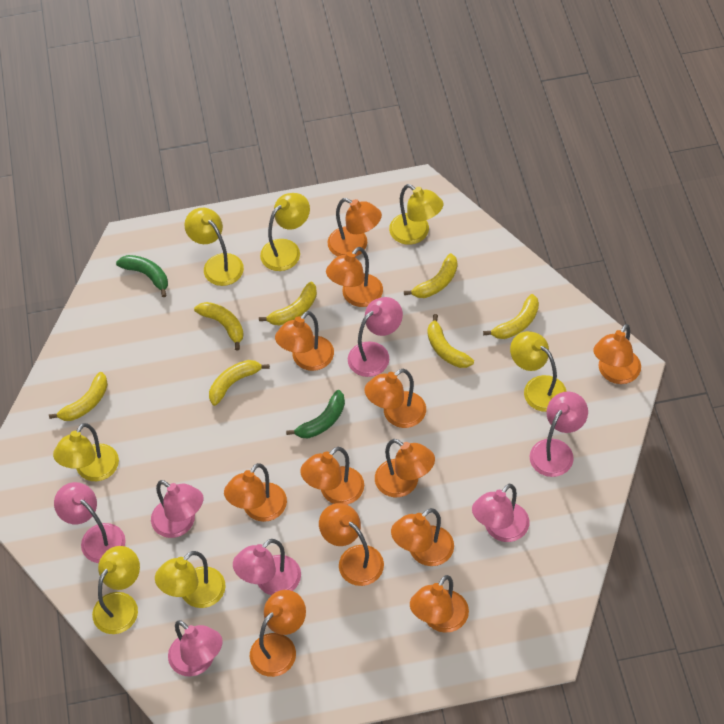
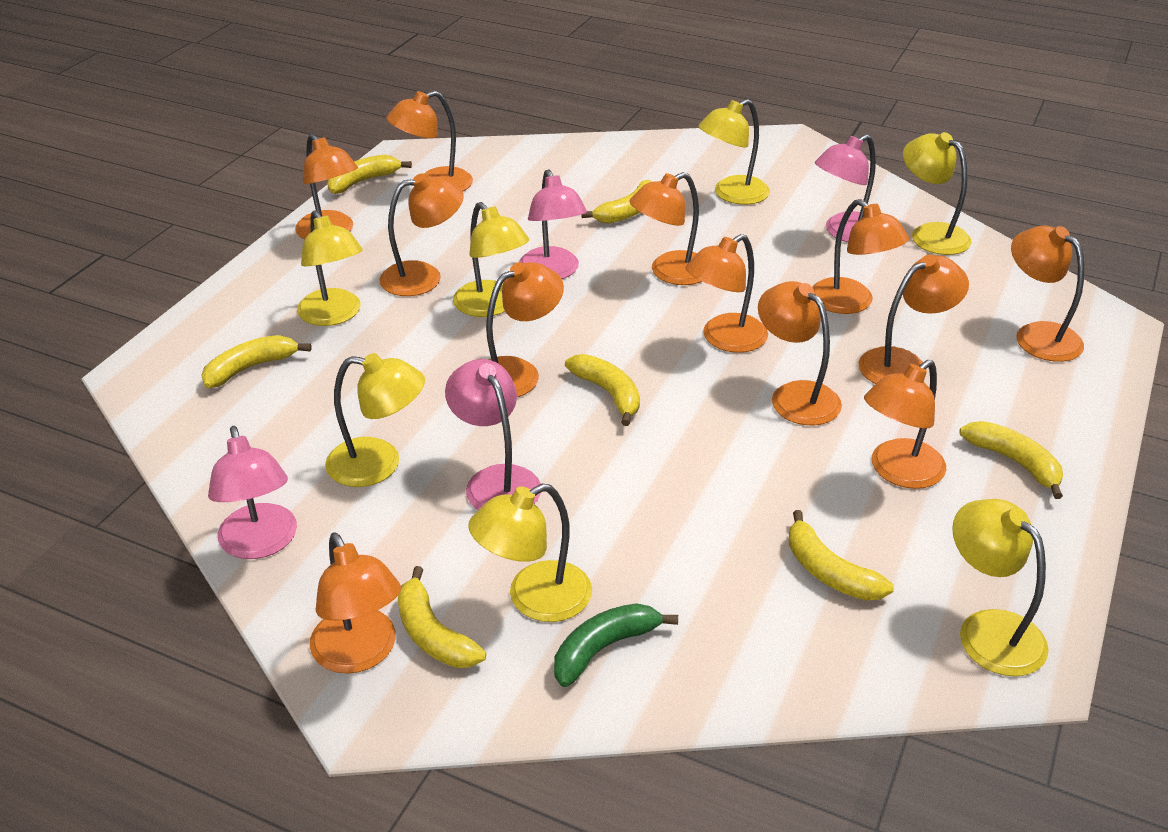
green banana: 2 -> 1
pink lamp: 7 -> 4

